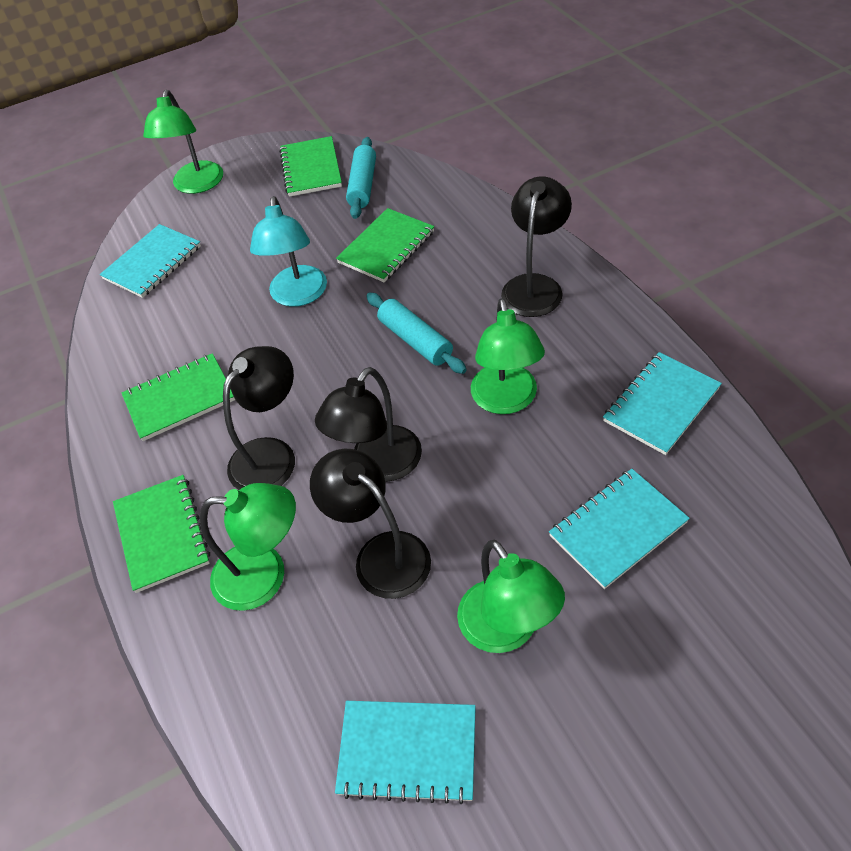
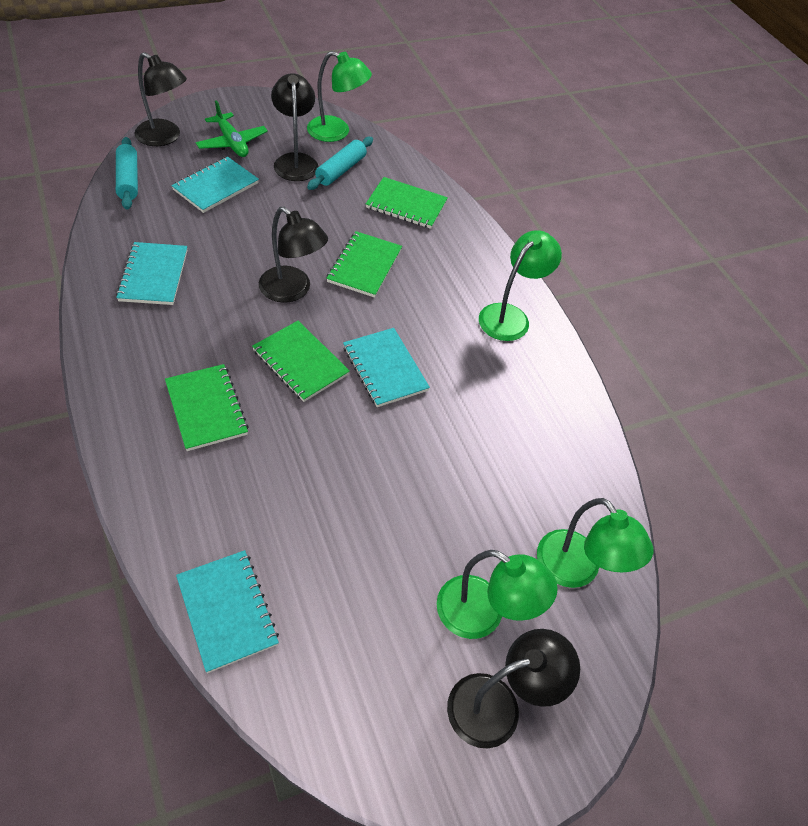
green plane: 0 -> 1
turquoise lamp: 1 -> 0

